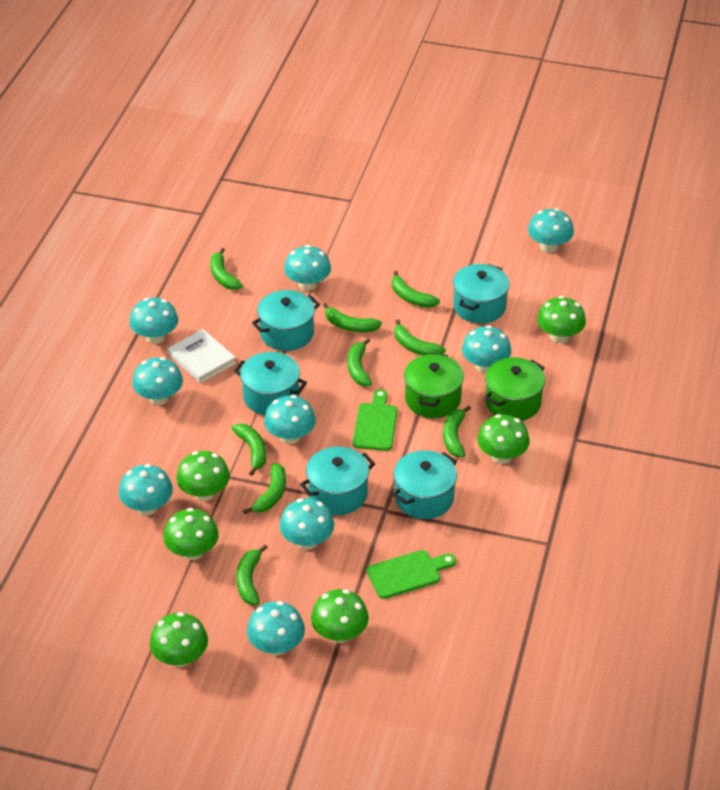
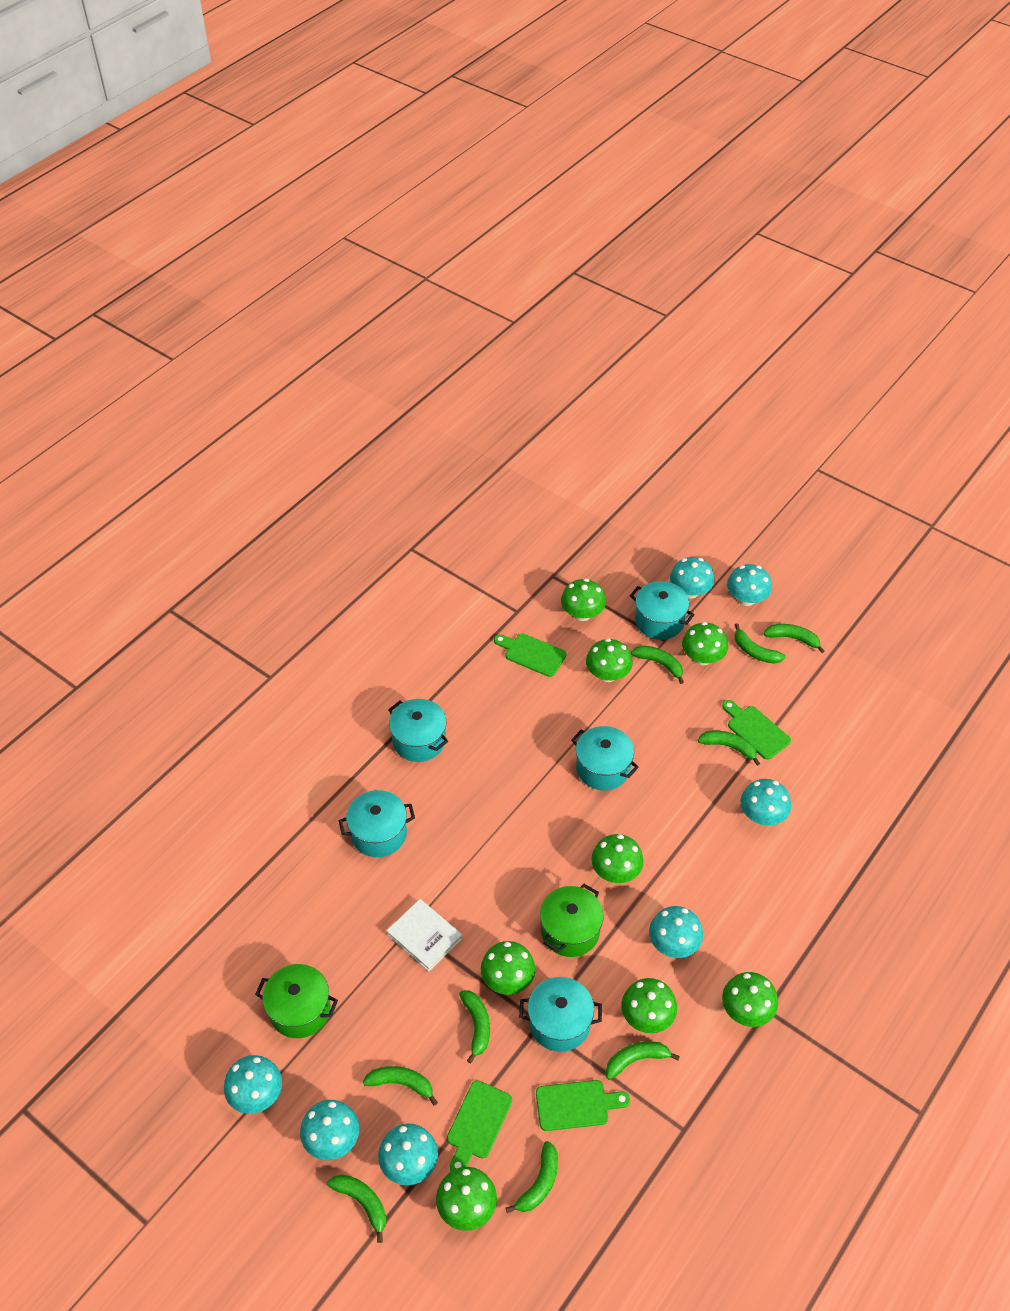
green cutting board: 2 -> 4
green mushroom: 6 -> 8
turquoise mushroom: 9 -> 7

